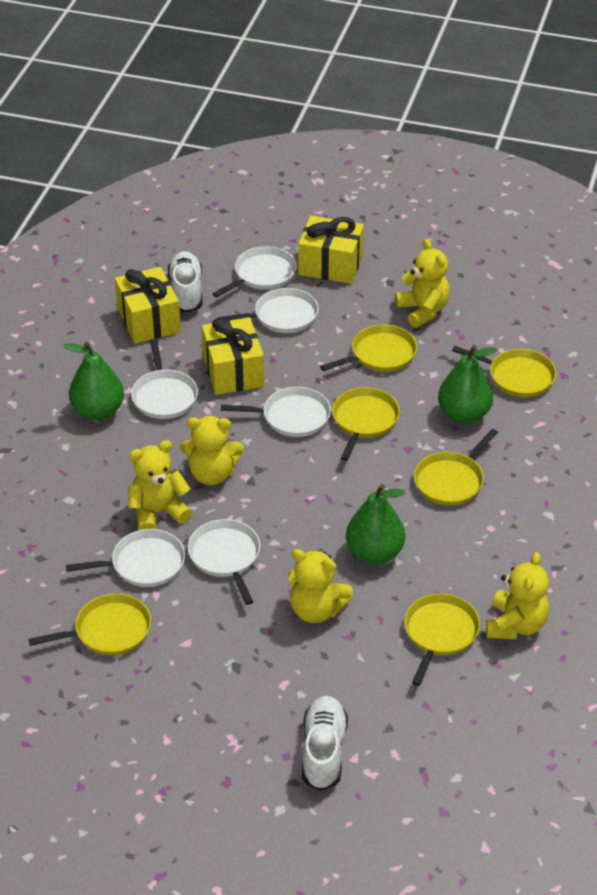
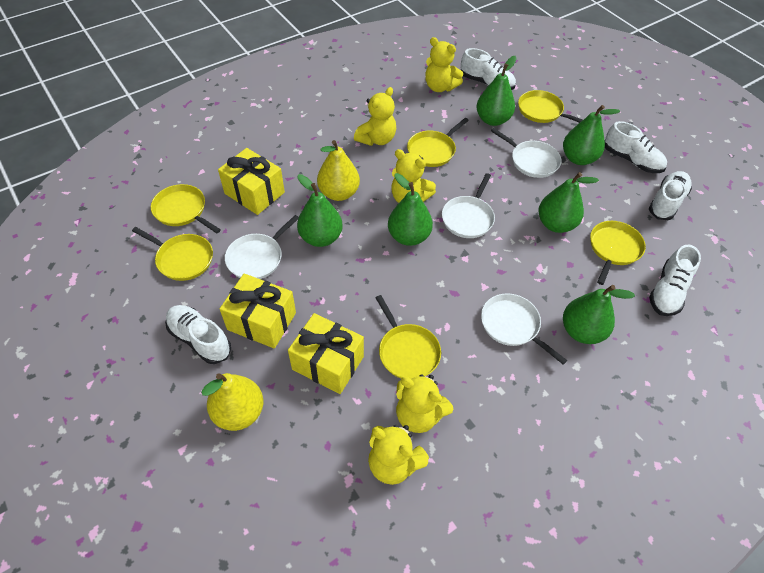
green pear: 3 -> 6
white pan: 6 -> 4
white shoe: 2 -> 5
yellow pear: 0 -> 2

